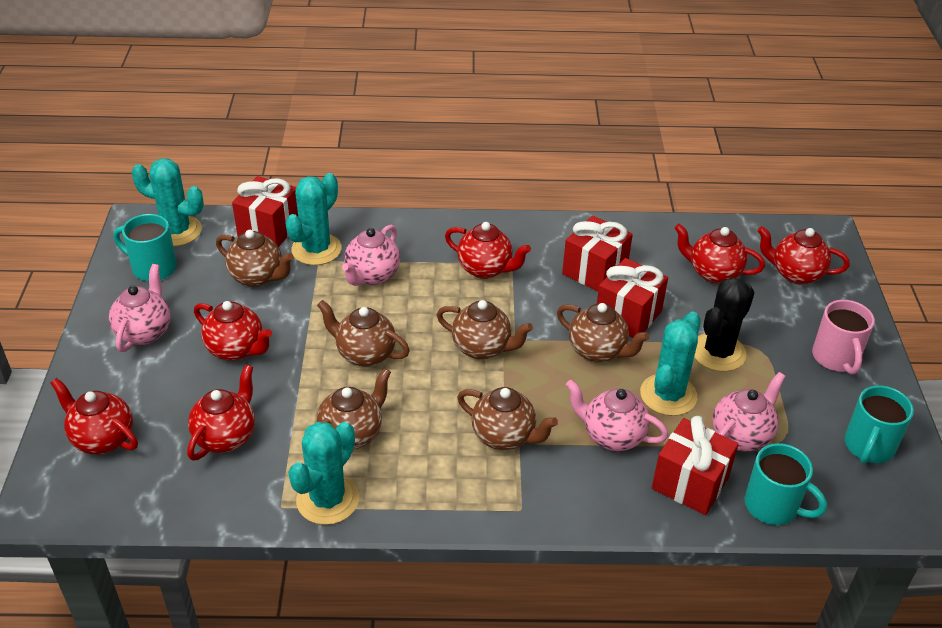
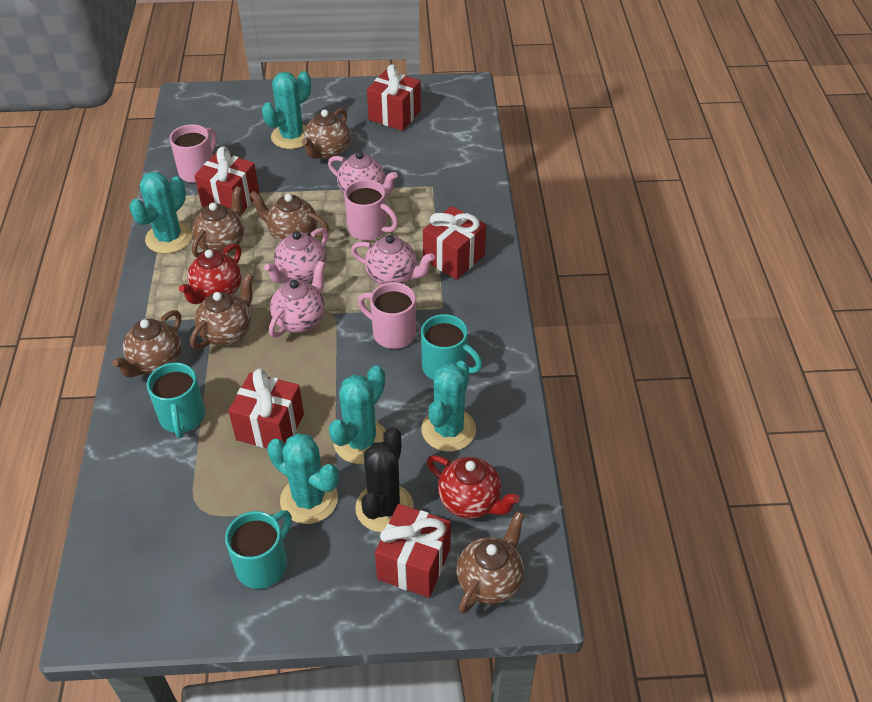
pink mug: 1 -> 3
red gift: 4 -> 5
red teapot: 6 -> 2
turquoise cactus: 4 -> 5

